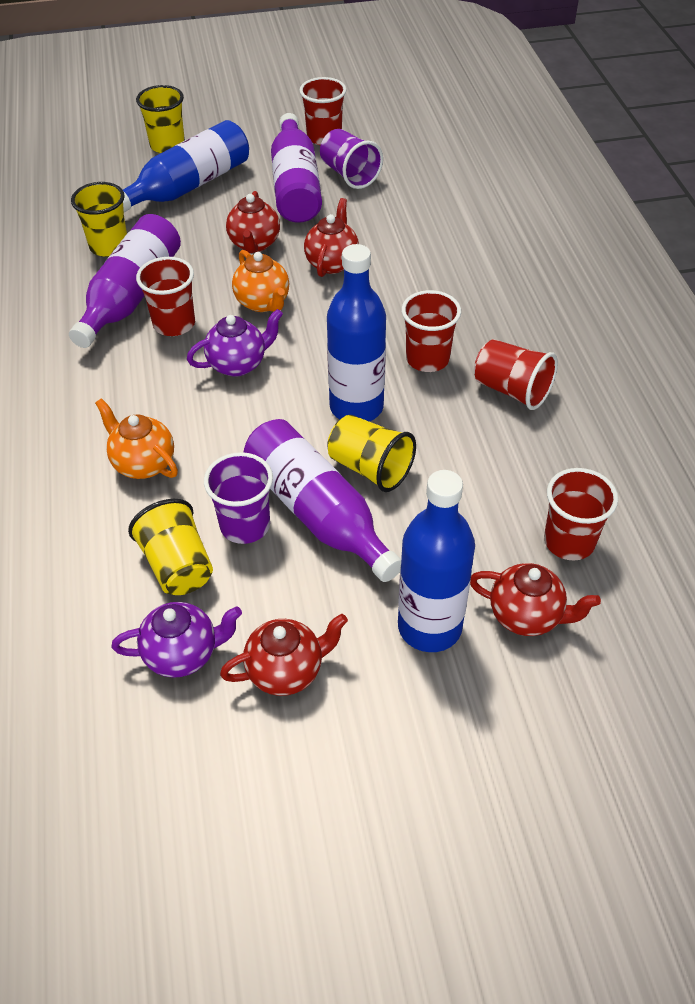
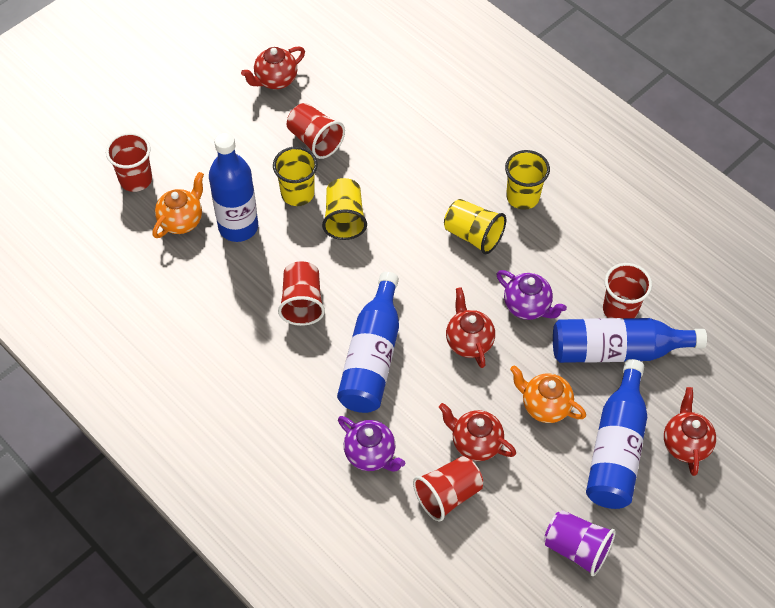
blue bottle: 3 -> 4
purple bottle: 3 -> 0
purple cup: 2 -> 1

